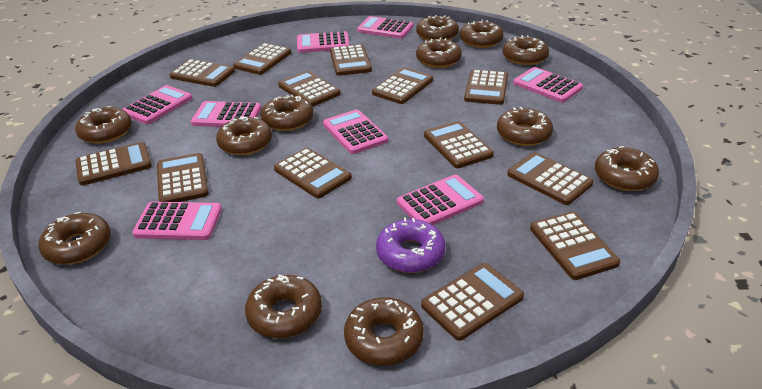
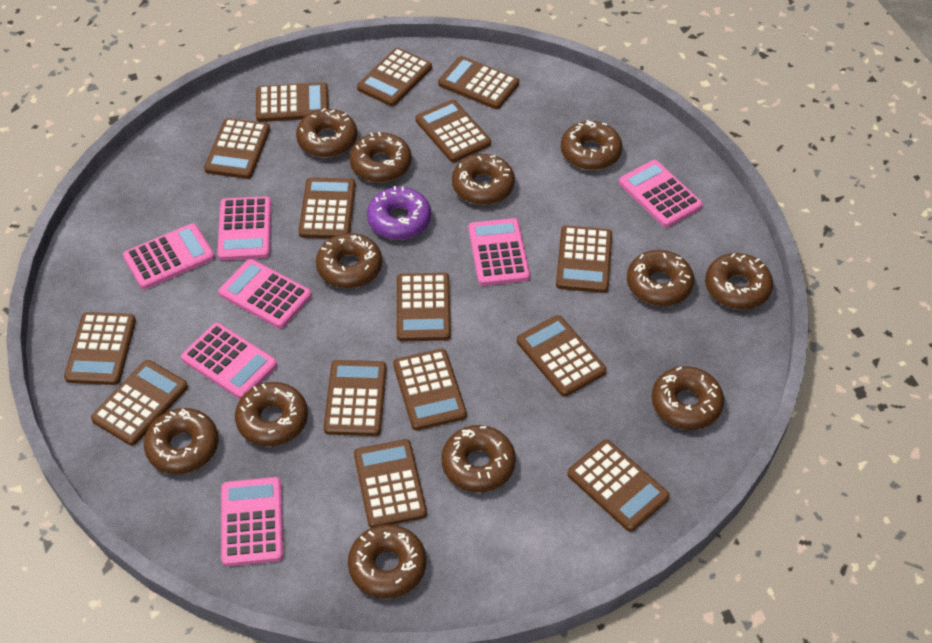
brown calculator: 13 -> 15
pink calculator: 8 -> 7

